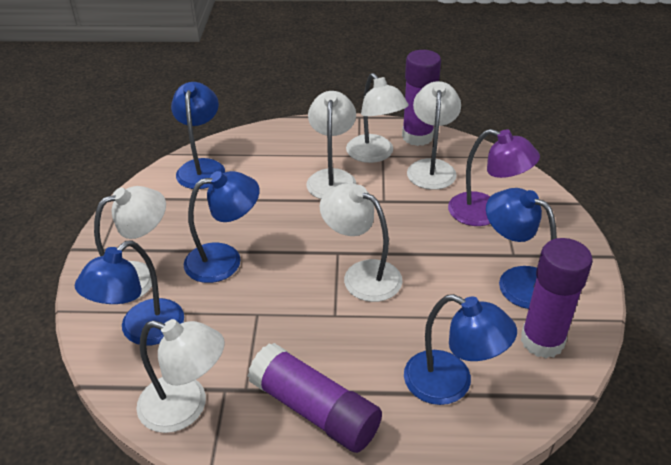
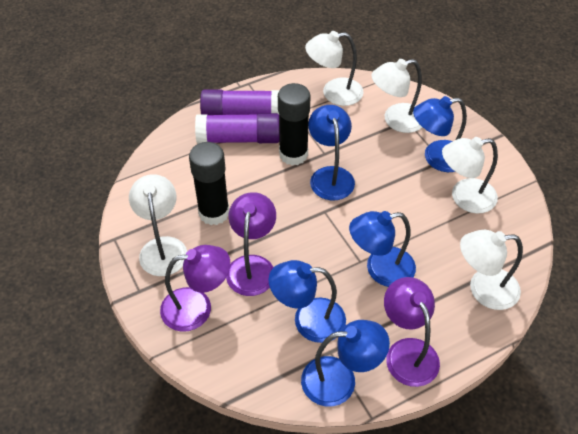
black glue stick: 0 -> 2
purple glue stick: 3 -> 2
purple lamp: 1 -> 3
white lamp: 6 -> 5

